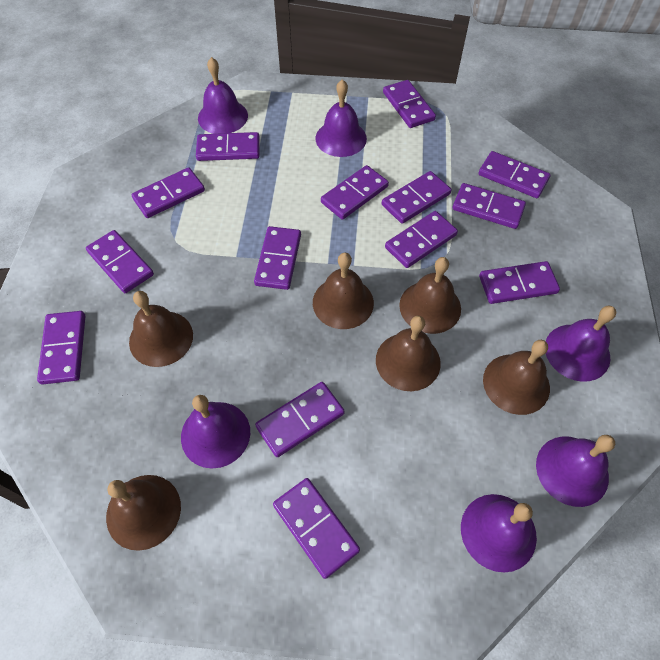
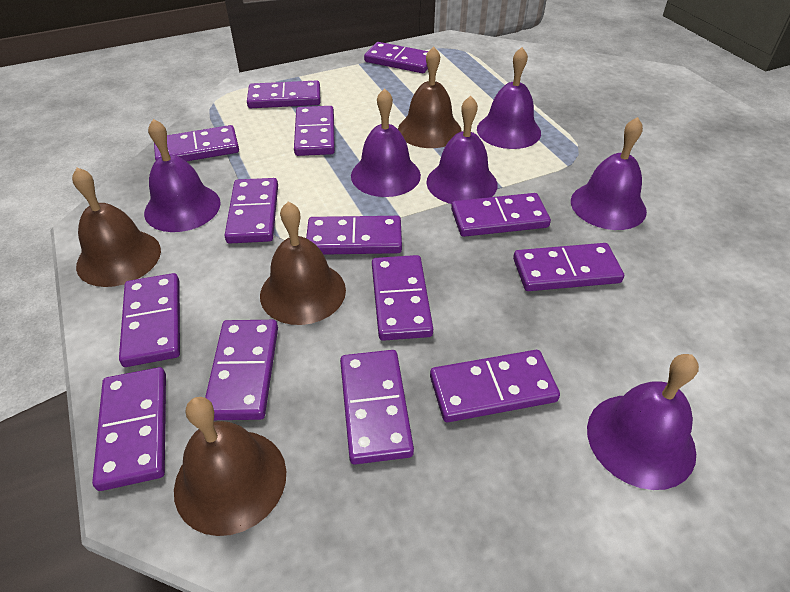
brown bell: 6 -> 4

